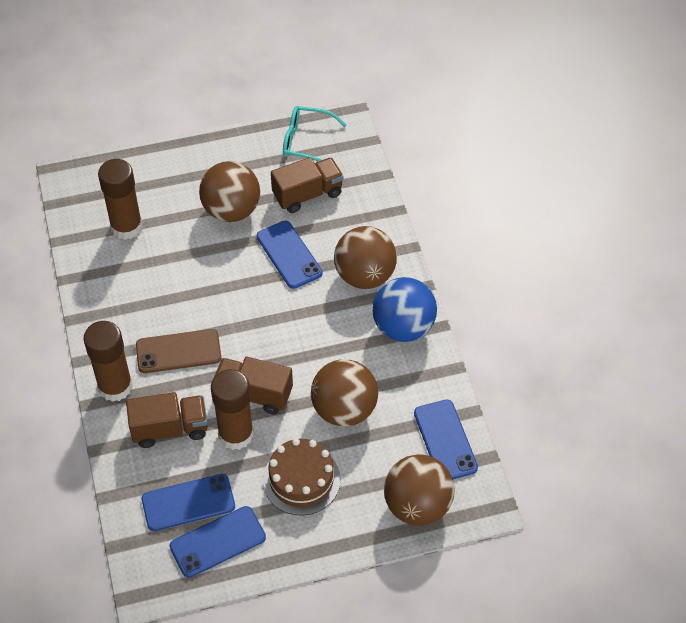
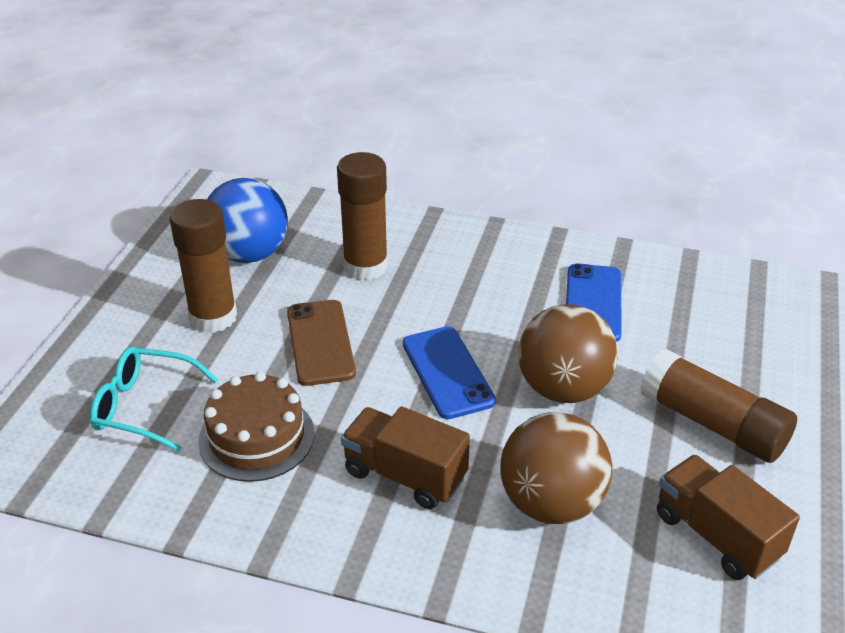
blue phone: 4 -> 2
brown ball: 4 -> 2
brown truck: 3 -> 2

